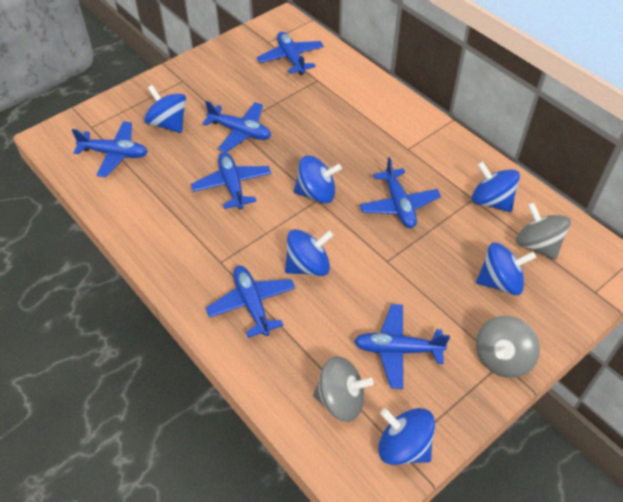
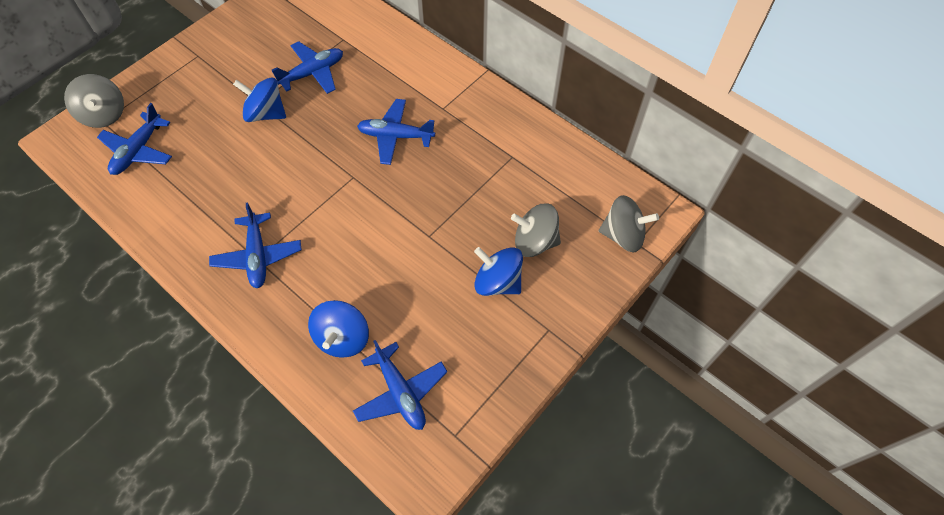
blue plane: 7 -> 5
blue spinning top: 6 -> 3

